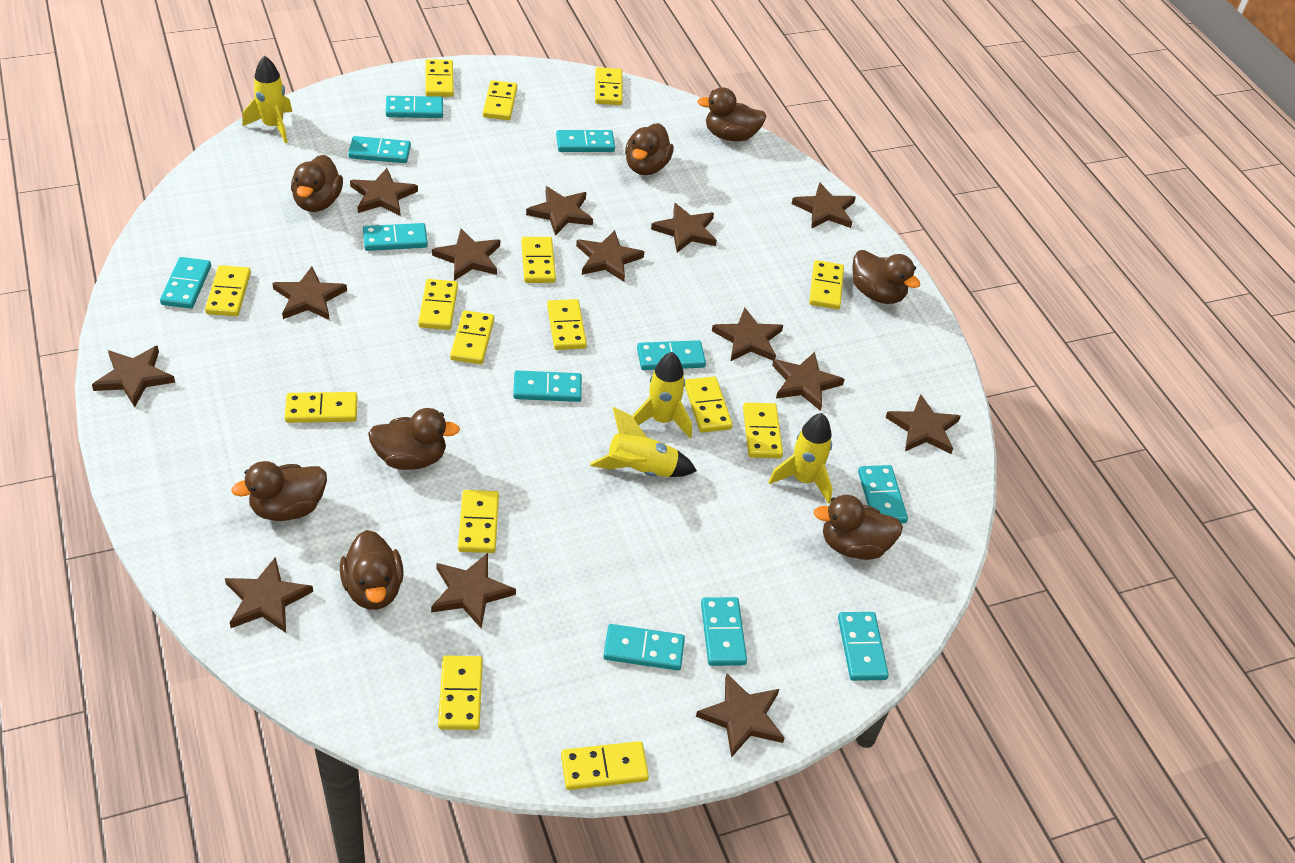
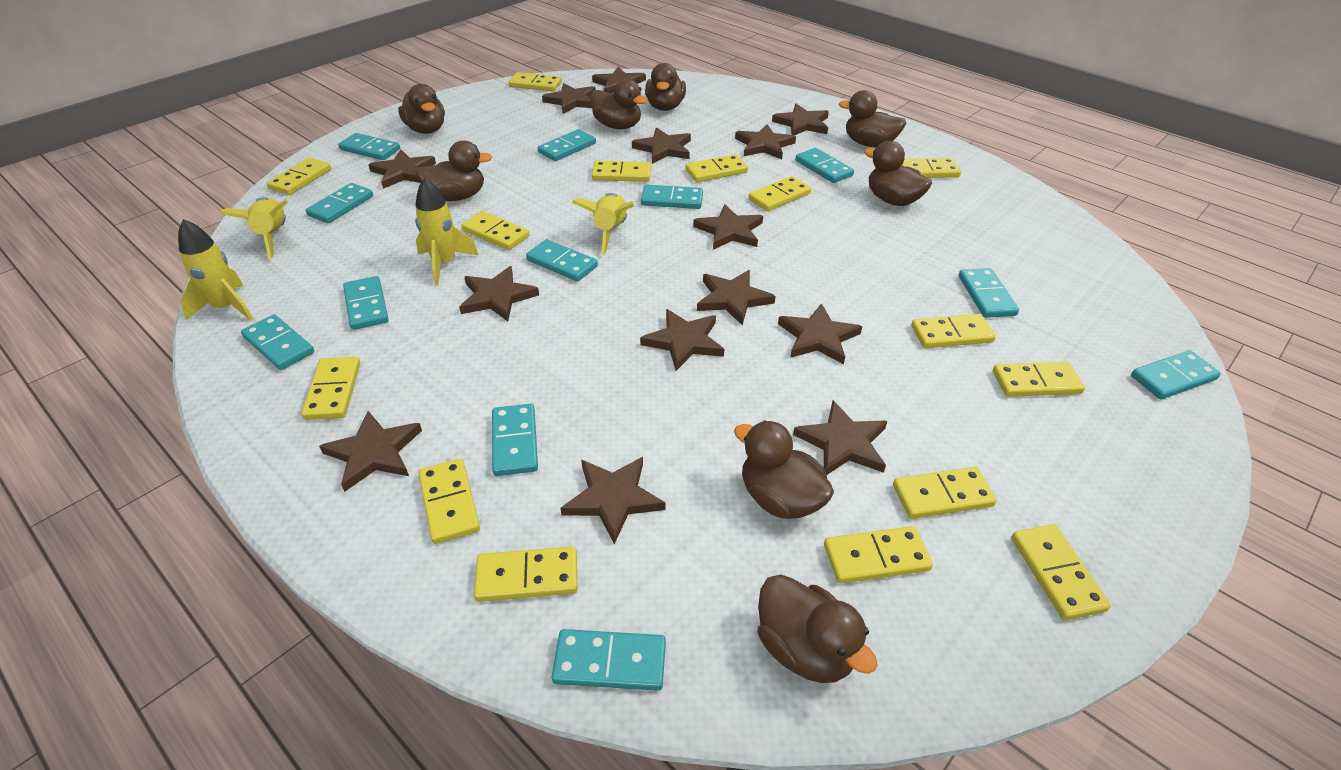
turquoise domino: 11 -> 12

